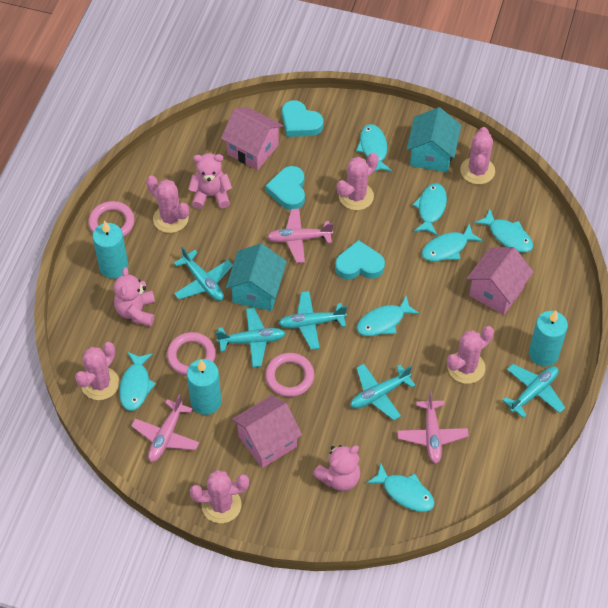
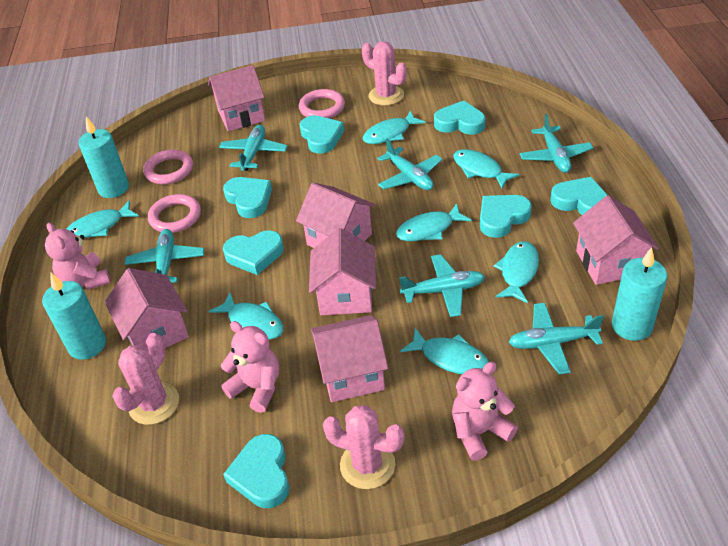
pink cactus: 6 -> 3
pink house: 3 -> 6
pink plane: 3 -> 0
turquoise heart: 3 -> 7
turquoise house: 2 -> 0
turquoise plane: 5 -> 6

